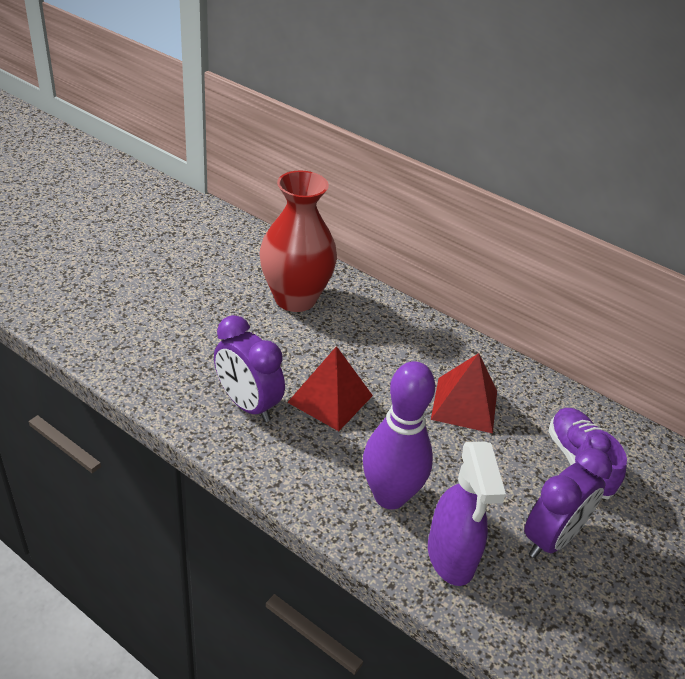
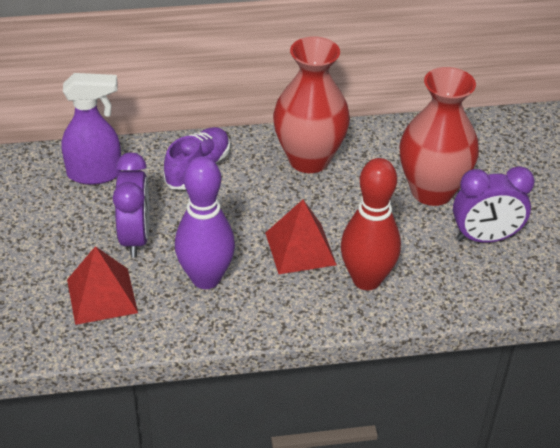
red bowling pin: 0 -> 1
red vase: 1 -> 2

